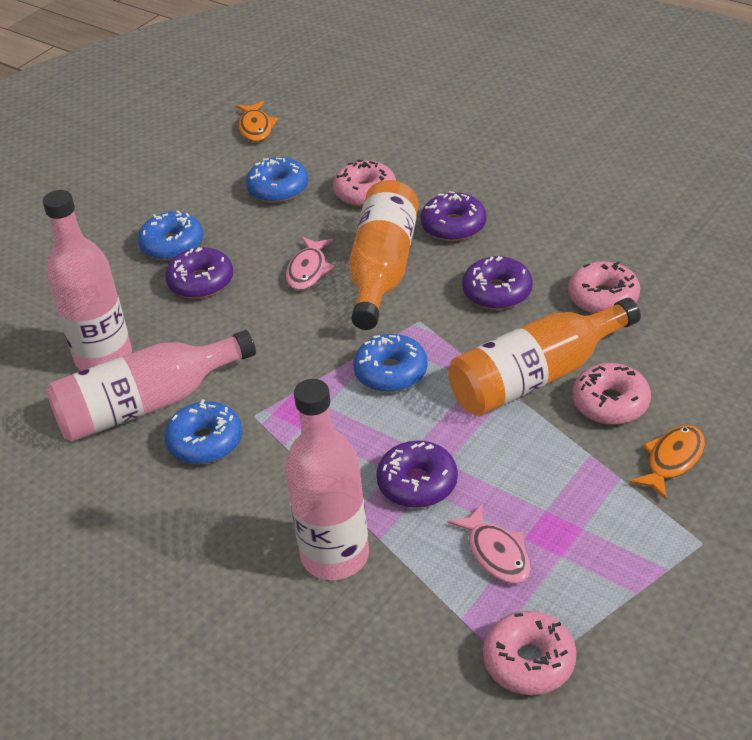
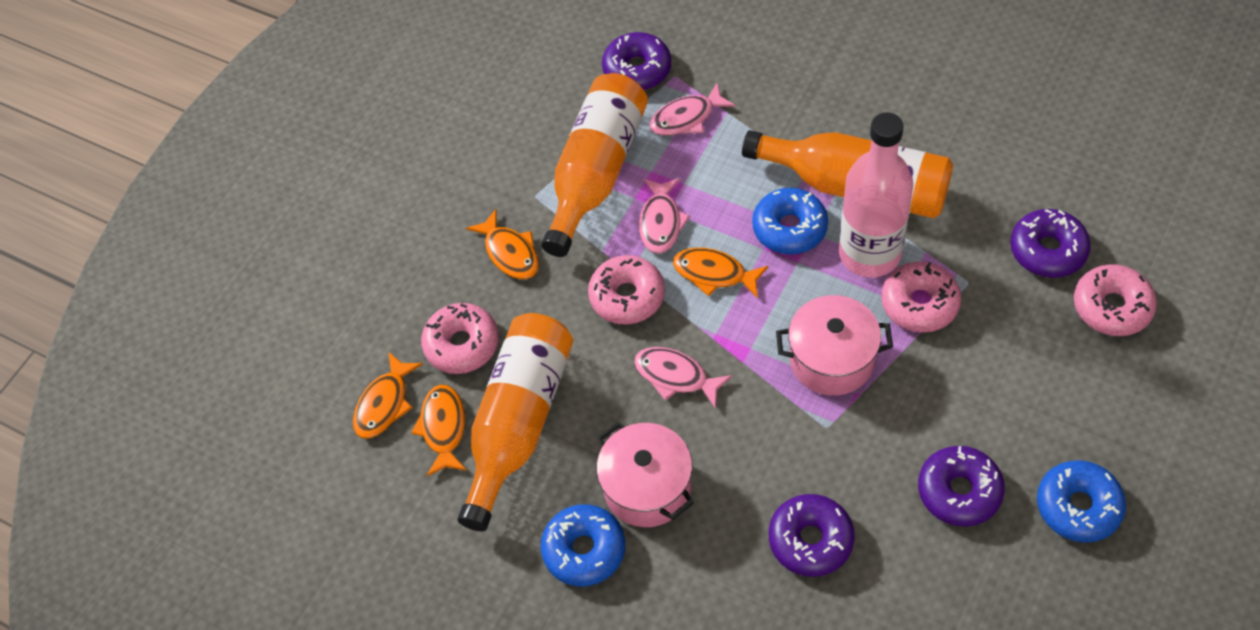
blue donut: 4 -> 3
orange bottle: 2 -> 3
orange fish: 2 -> 4
pink bottle: 3 -> 1
pink fish: 2 -> 3
pink pot: 0 -> 2

